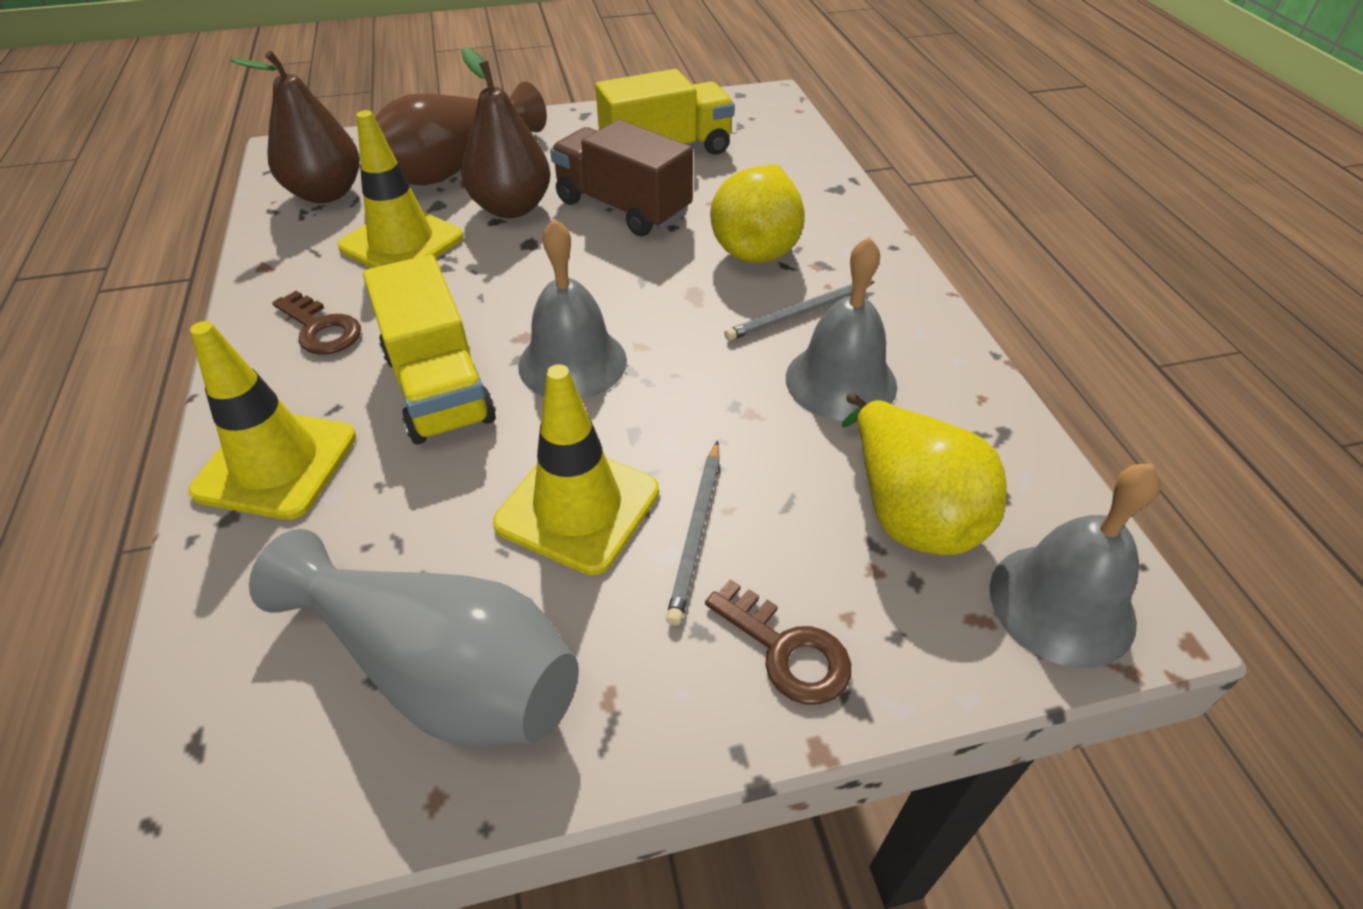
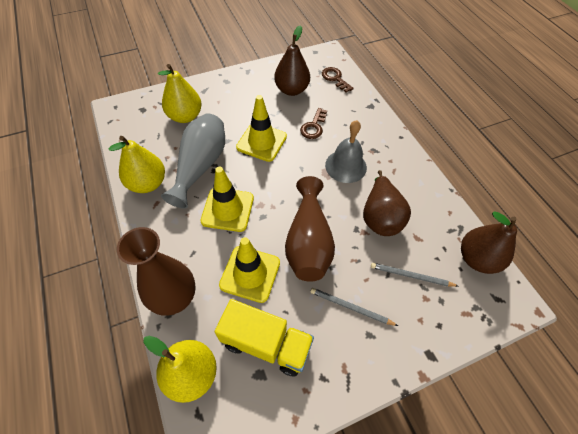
brown pear: 2 -> 3
brown truck: 1 -> 0
brown vase: 1 -> 2
grey bell: 3 -> 1
yellow pear: 2 -> 3
yellow truck: 2 -> 1

